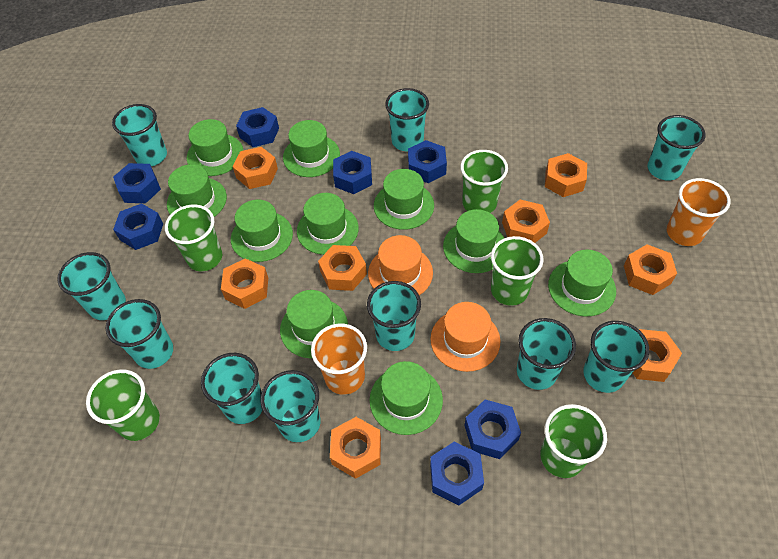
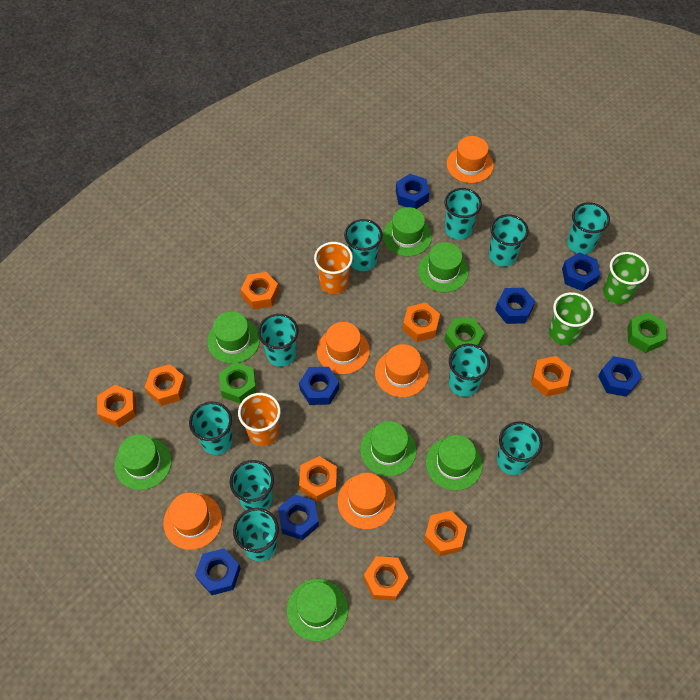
green cup: 5 -> 2
green hat: 10 -> 7
green nut: 0 -> 3
orange hat: 2 -> 5

